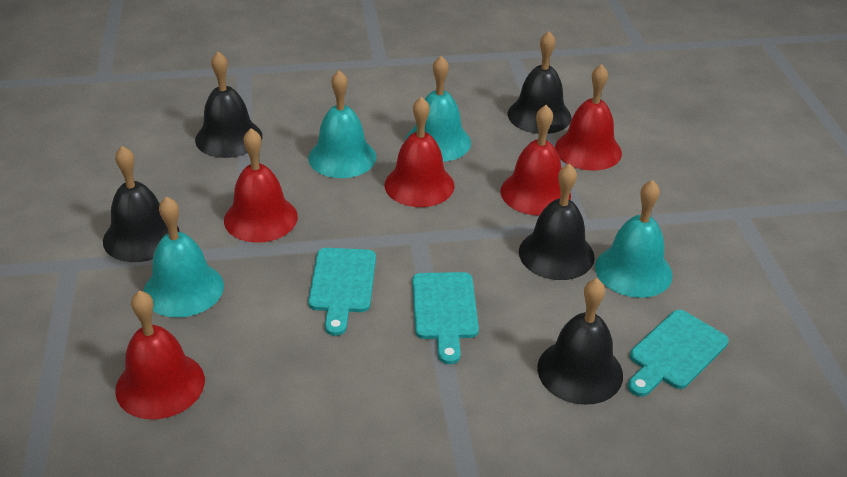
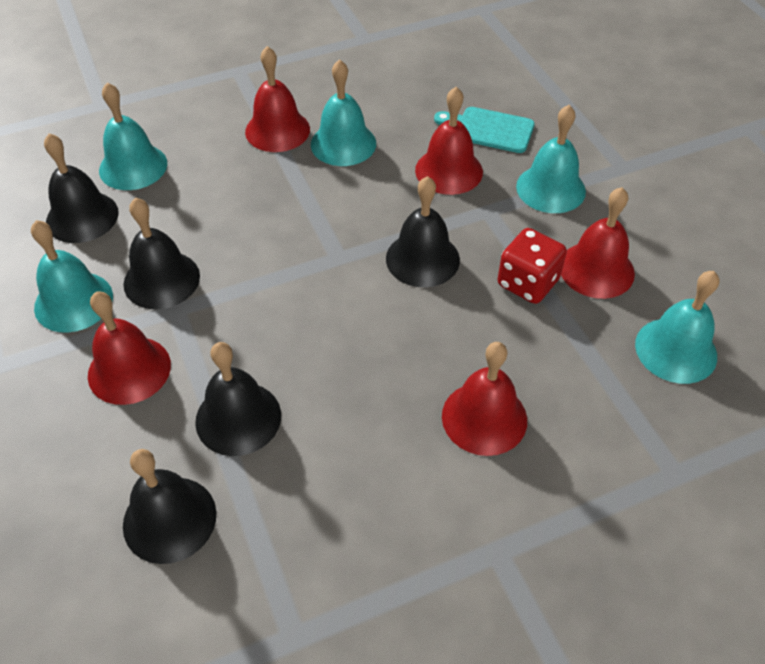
red dice: 0 -> 1
turquoise bell: 4 -> 5
turquoise cutting board: 3 -> 1

